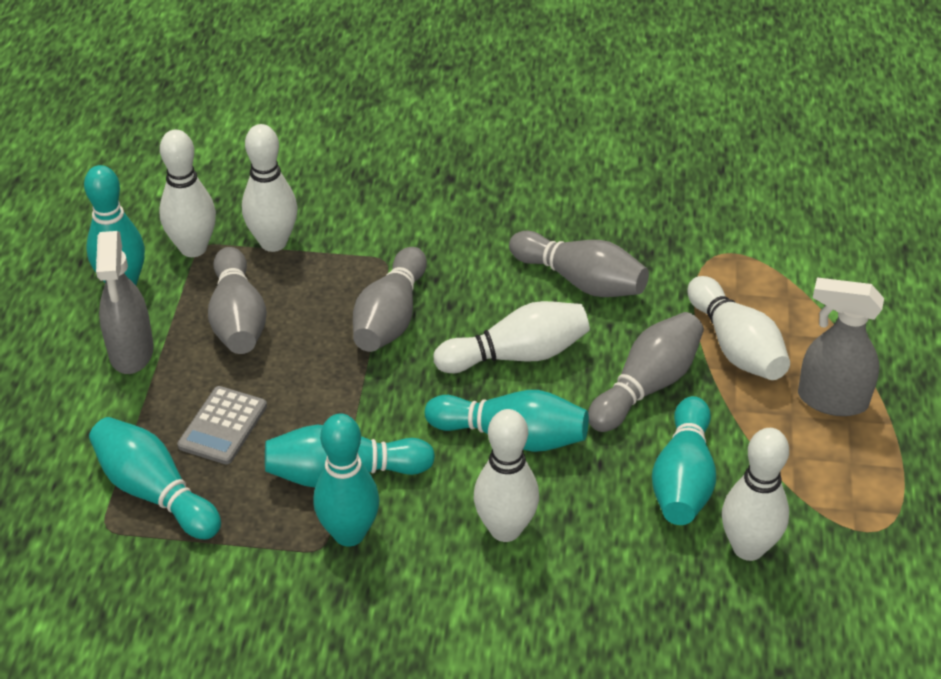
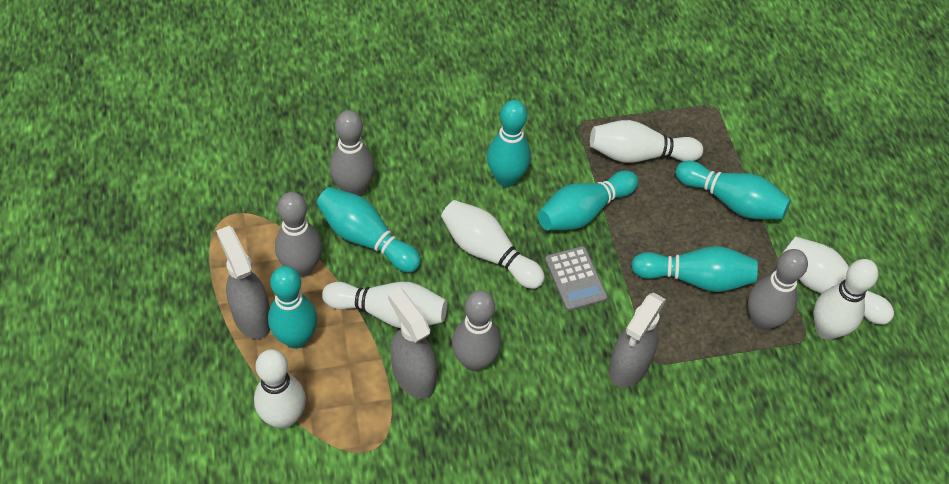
grey spray bottle: 2 -> 3

